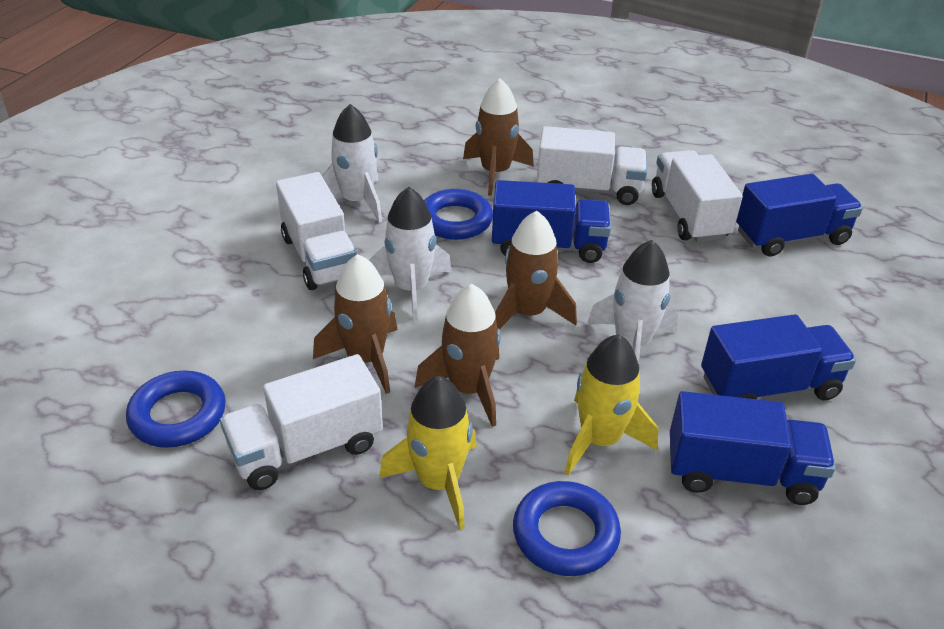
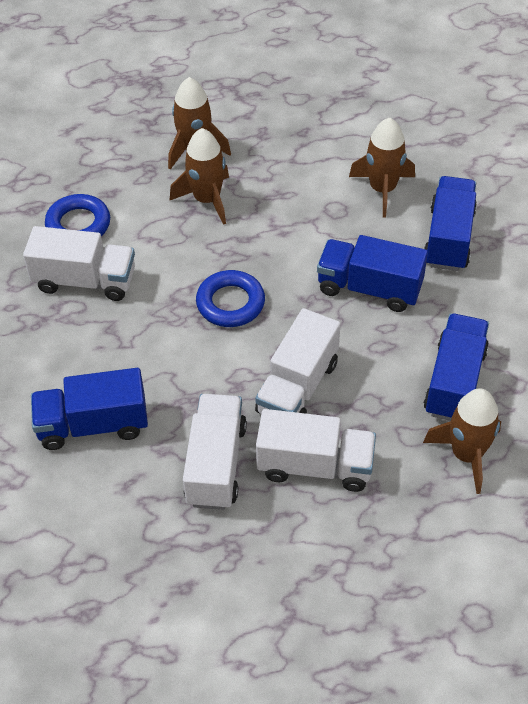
blue ring: 3 -> 2
white rocket: 3 -> 0
yellow rocket: 2 -> 0

